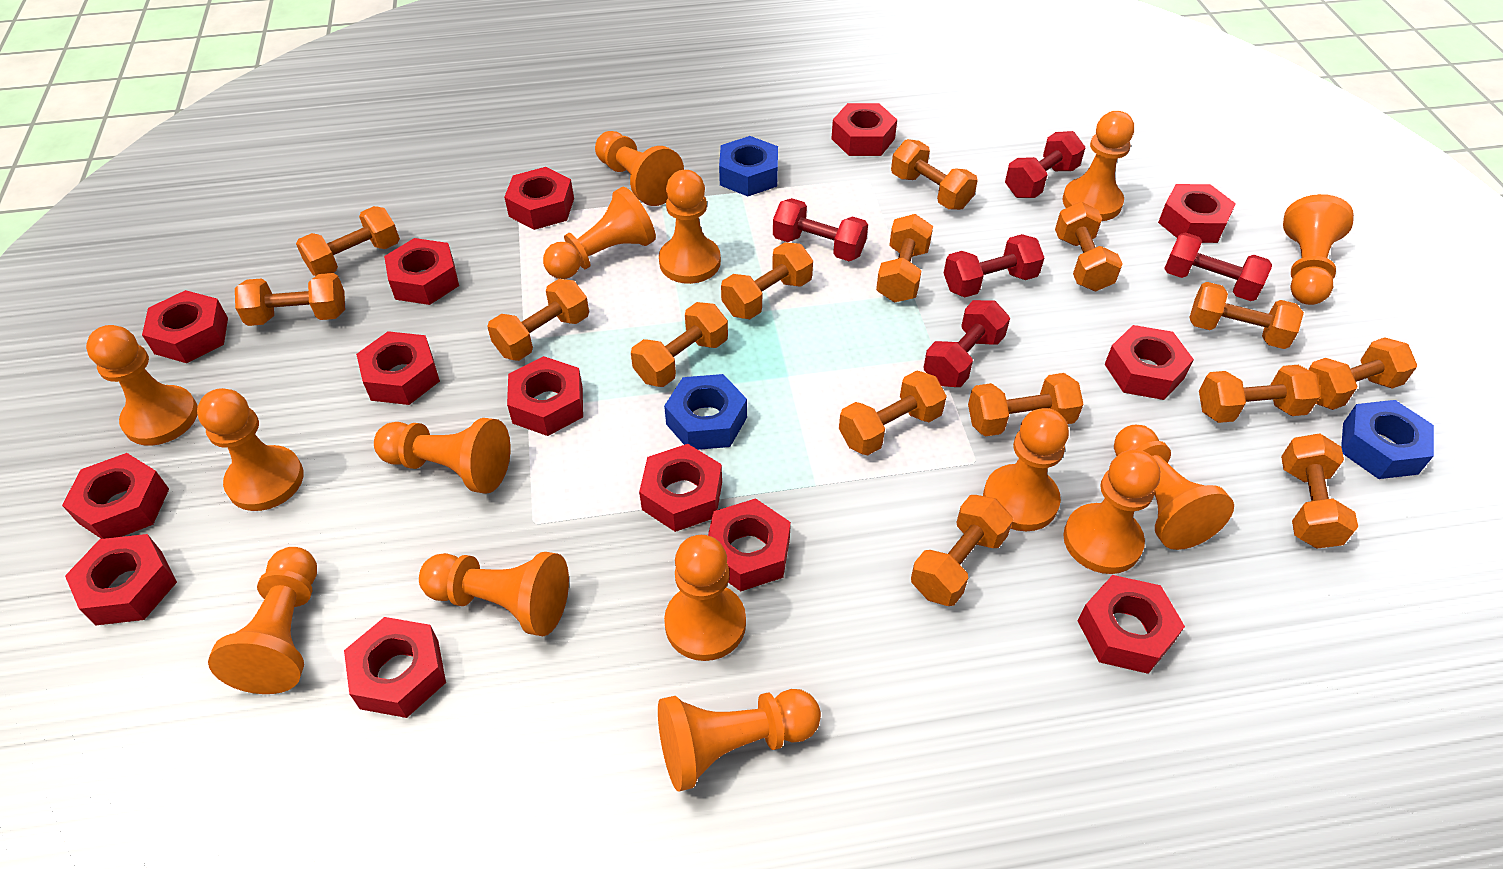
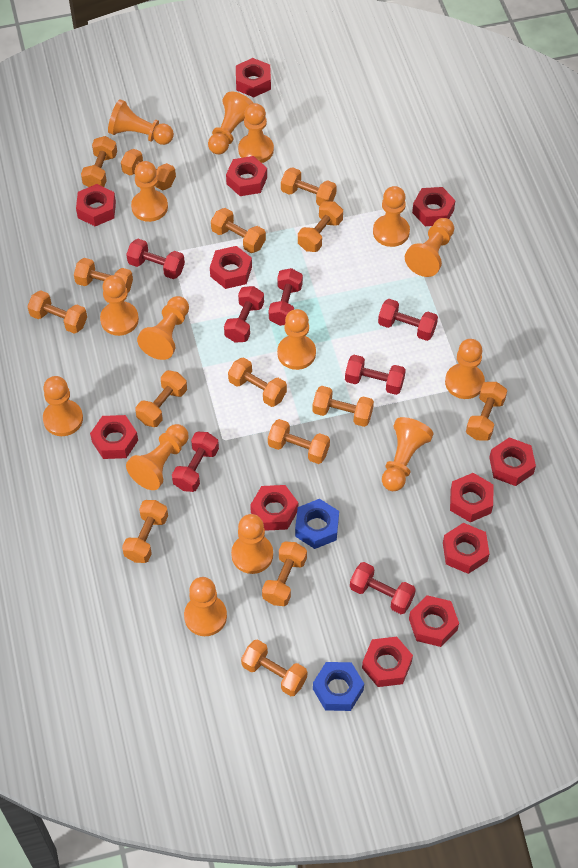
blue nut: 3 -> 2
red dumbbell: 5 -> 7
red nut: 14 -> 12

